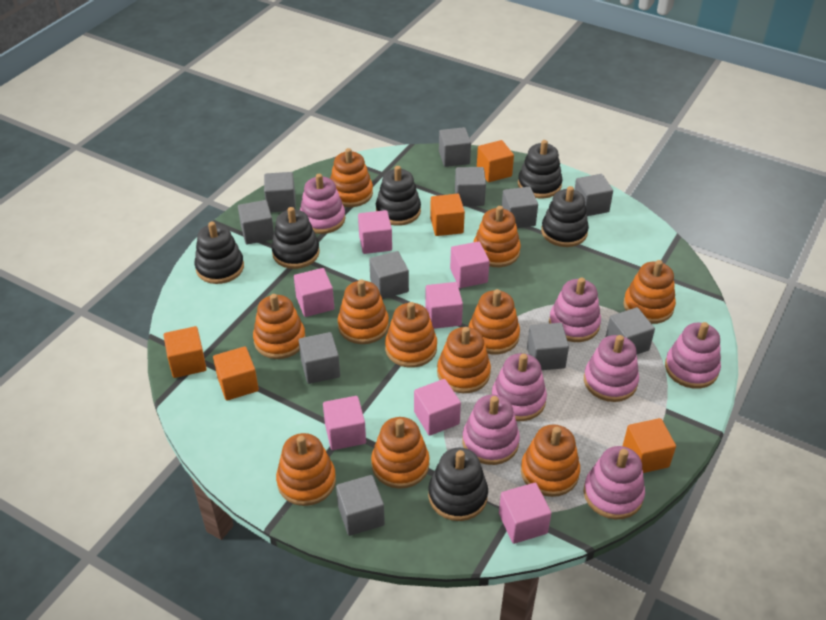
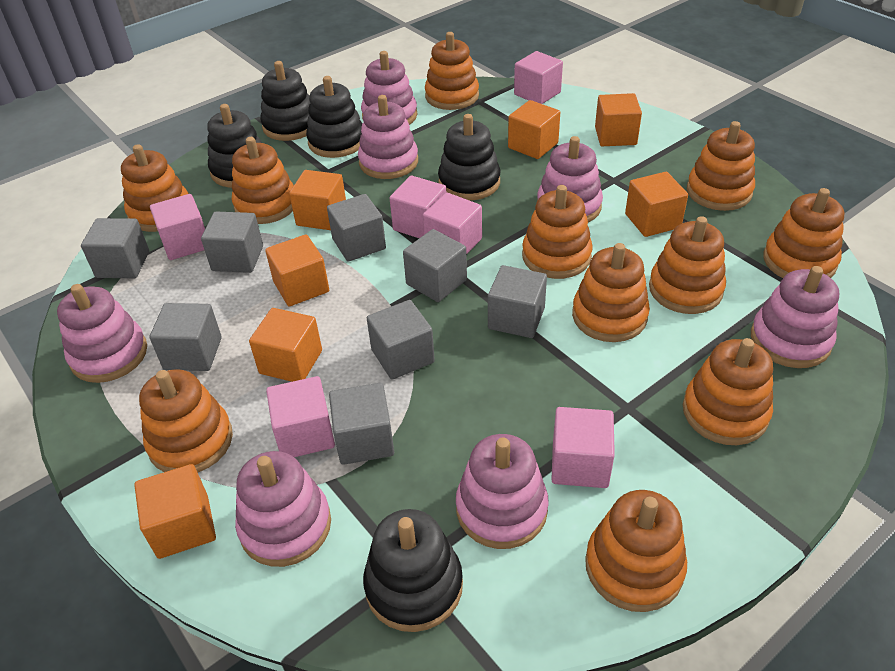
black stacking toy: 6 -> 5
grey cube: 11 -> 8
orange cube: 5 -> 7
pink cube: 7 -> 6

